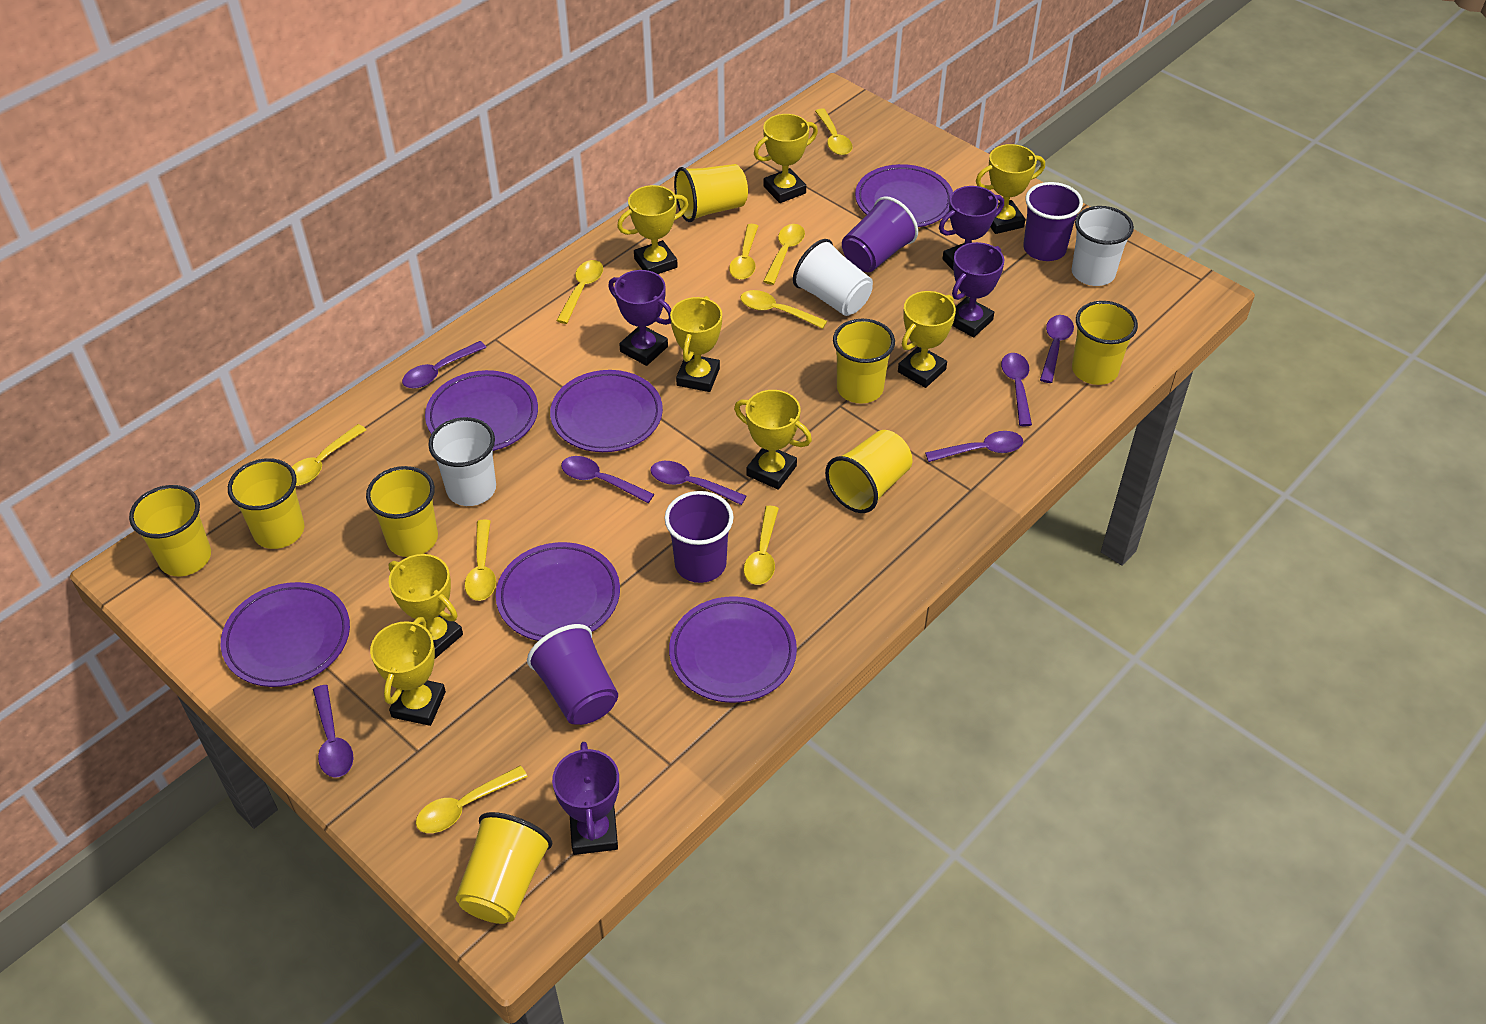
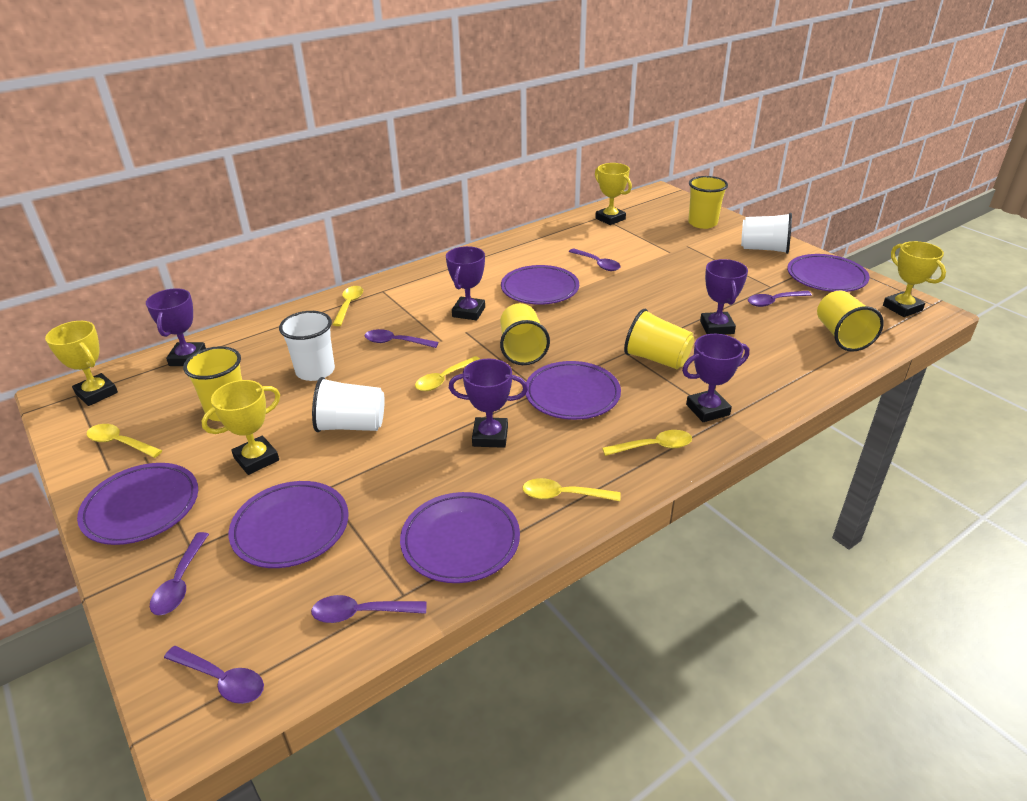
purple cup: 4 -> 0
purple spoon: 7 -> 6
purple trophy: 4 -> 5
yellow cup: 8 -> 5
yellow spoon: 9 -> 5
yellow trophy: 8 -> 4

